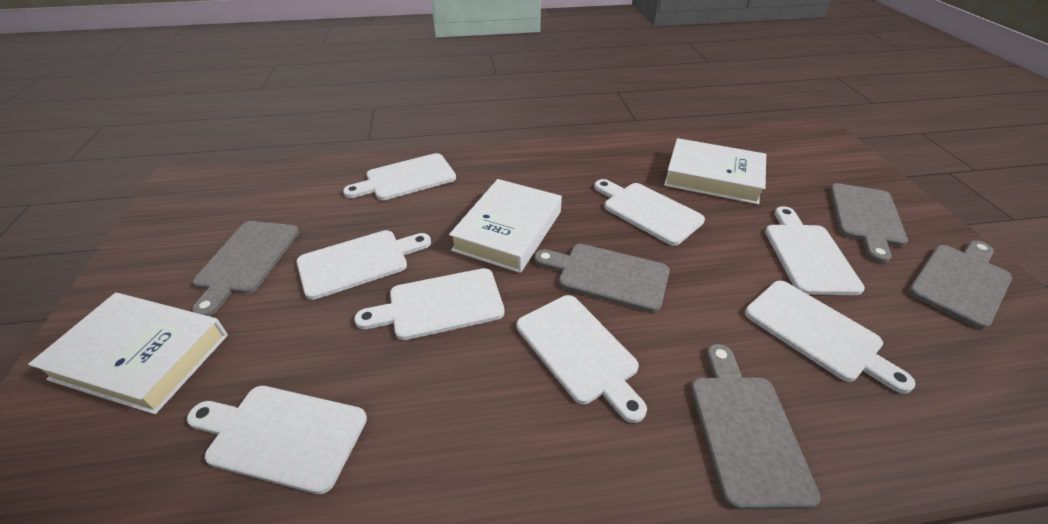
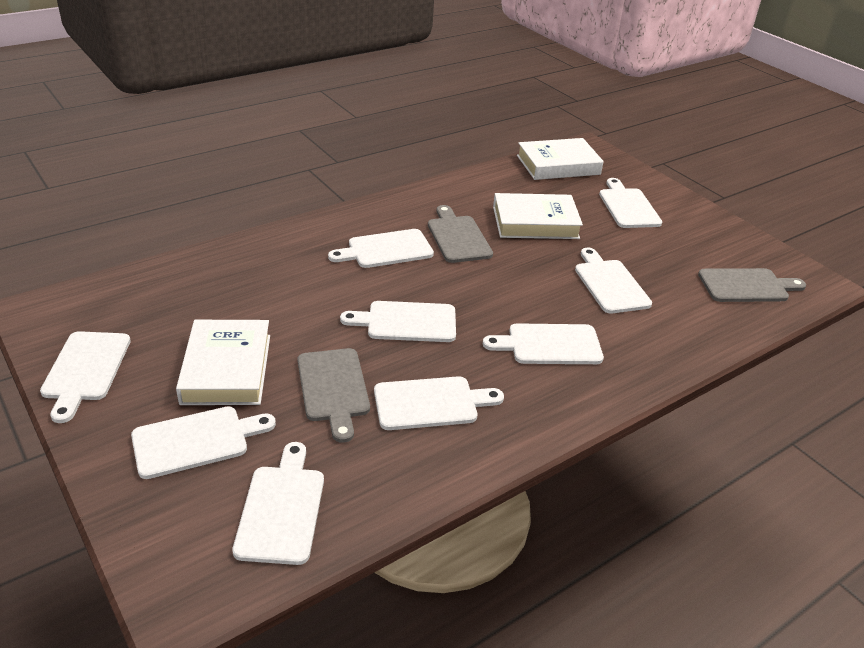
grey cutting board: 5 -> 3
white cutting board: 8 -> 9

